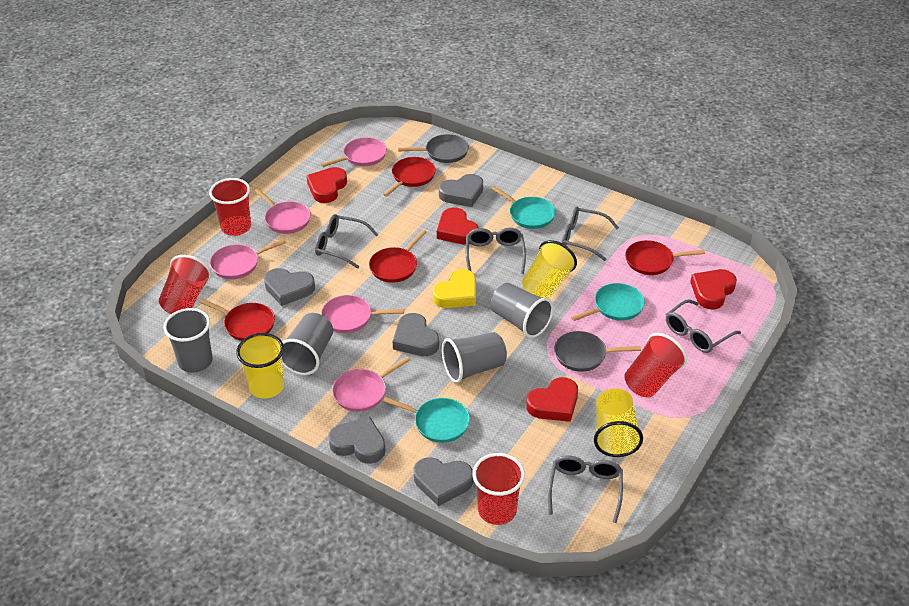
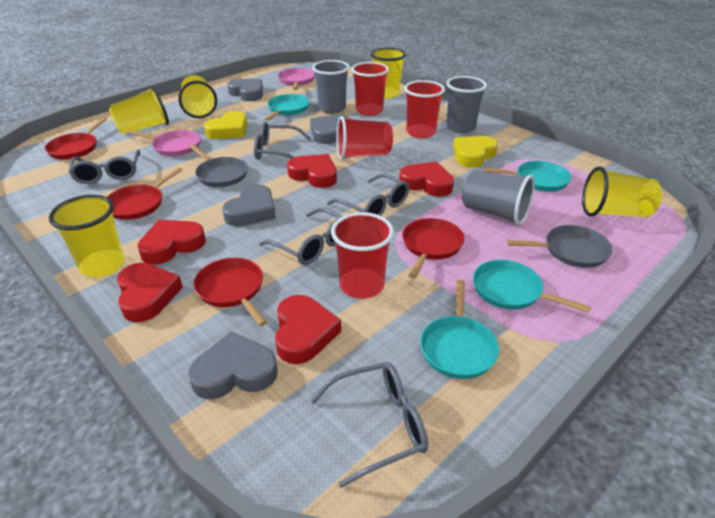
grey cup: 4 -> 3
grey heart: 5 -> 4
pink pan: 5 -> 2
red heart: 4 -> 5
turquoise pan: 3 -> 4
yellow cup: 3 -> 5
yellow heart: 1 -> 2

